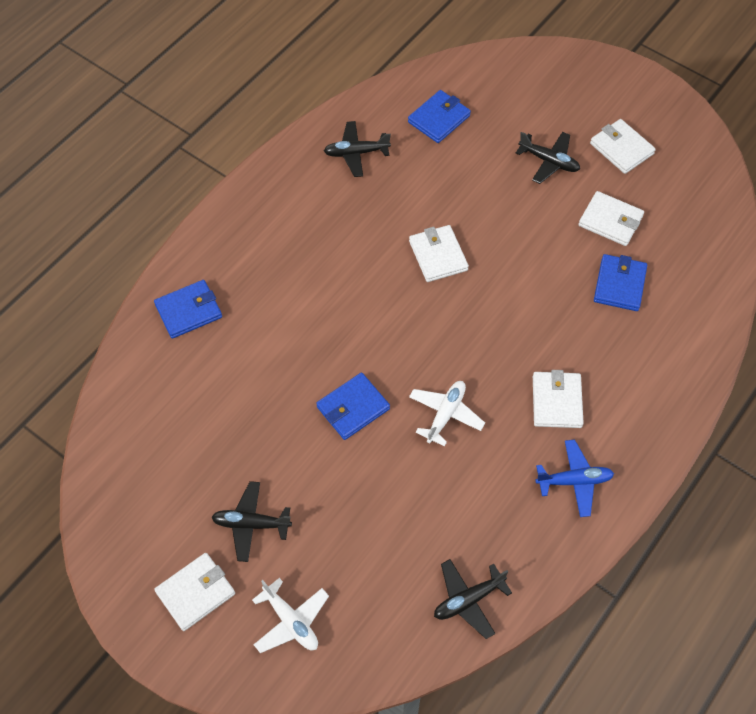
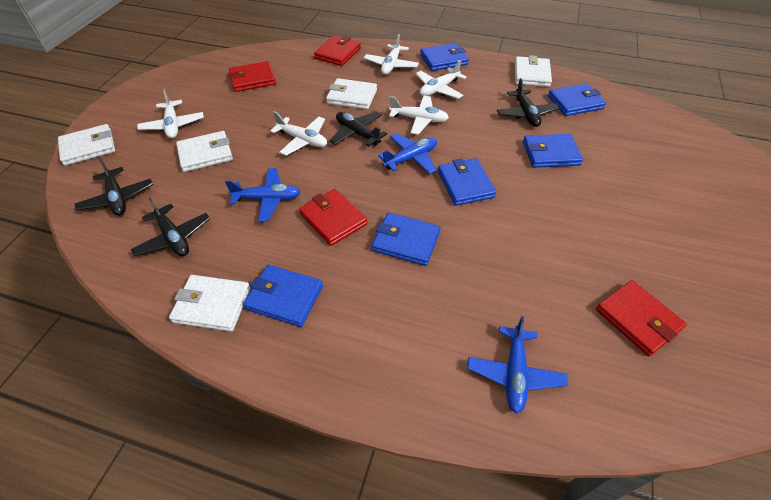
blue plane: 1 -> 3
blue wallet: 4 -> 6
red wallet: 0 -> 4
white plane: 2 -> 5

